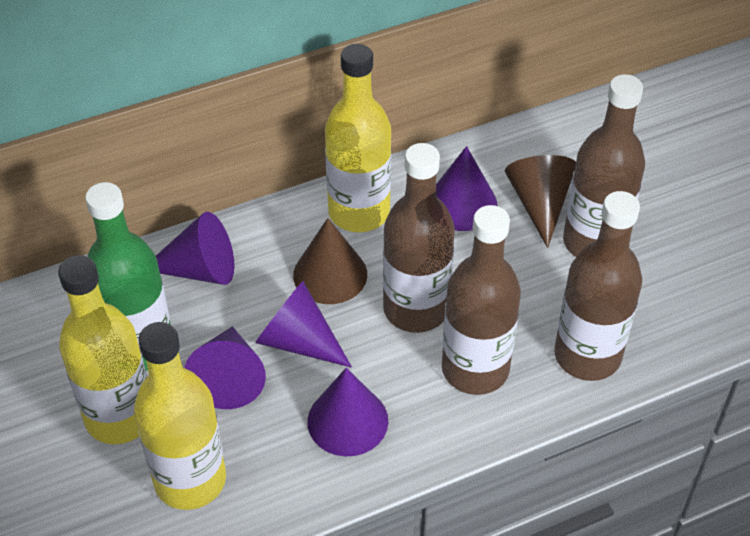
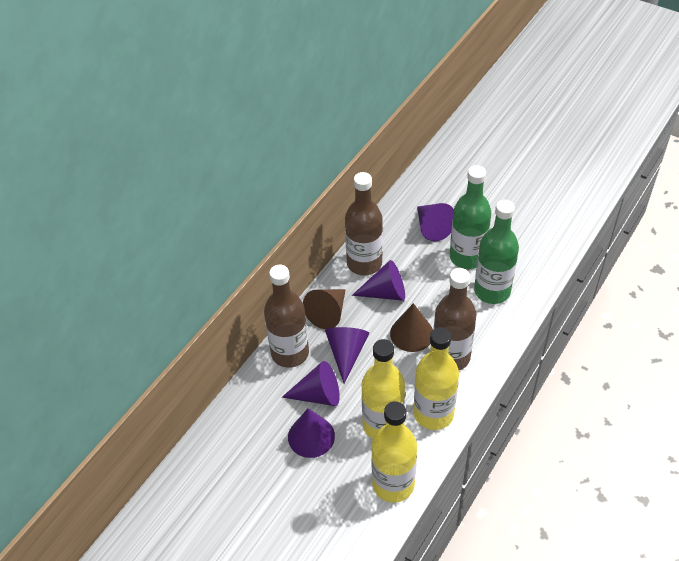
brown bottle: 4 -> 3
green bottle: 1 -> 2

